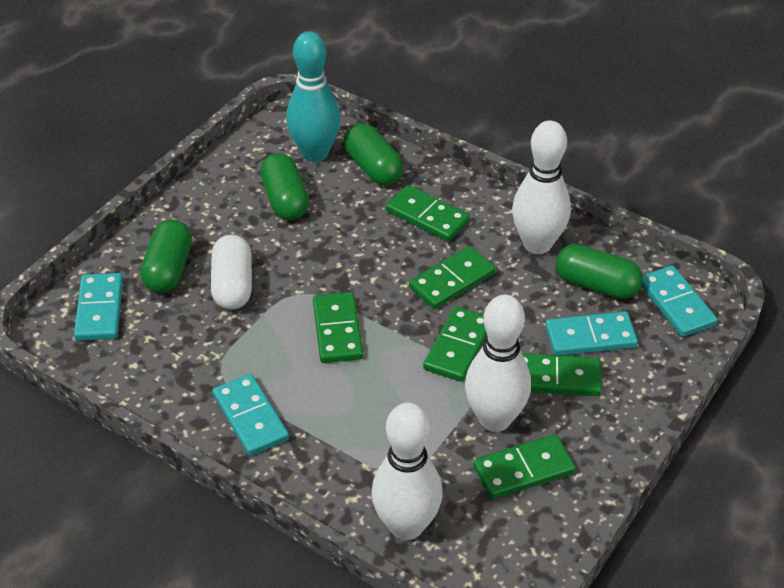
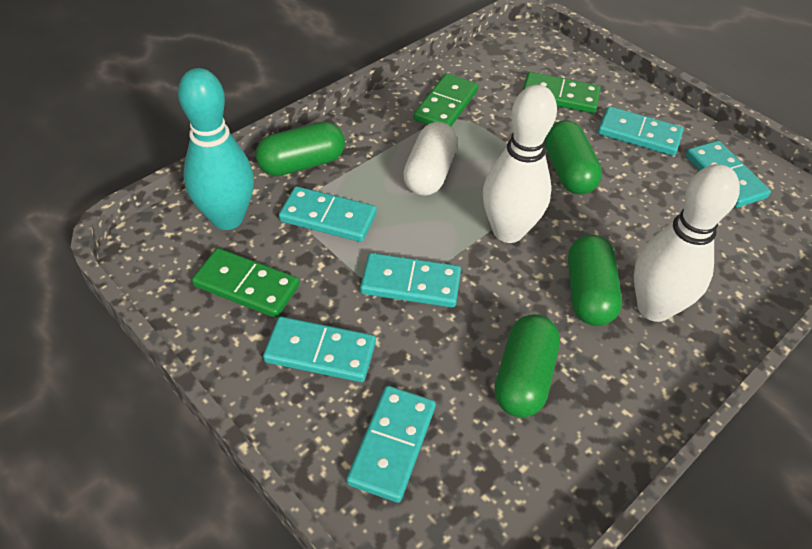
green domino: 6 -> 3
turquoise domino: 4 -> 6
white bowling pin: 3 -> 2

